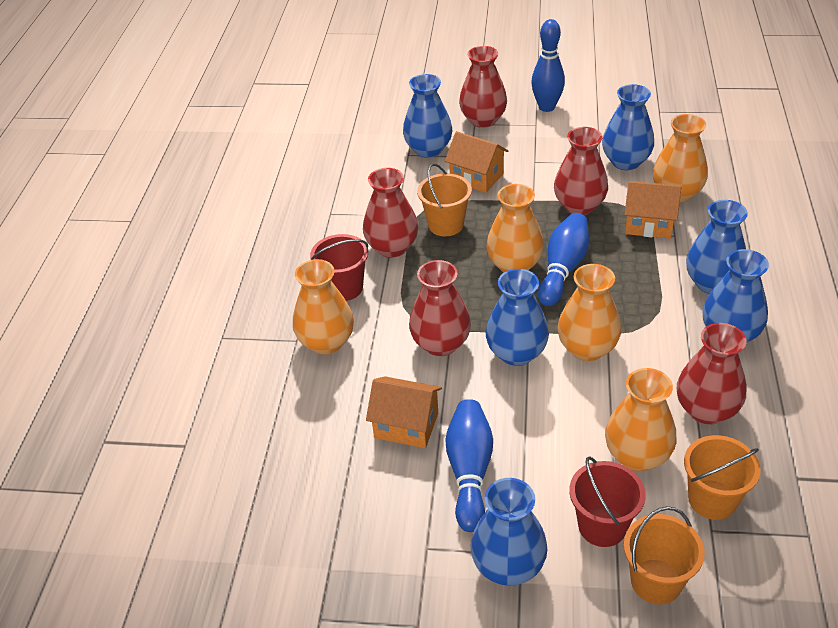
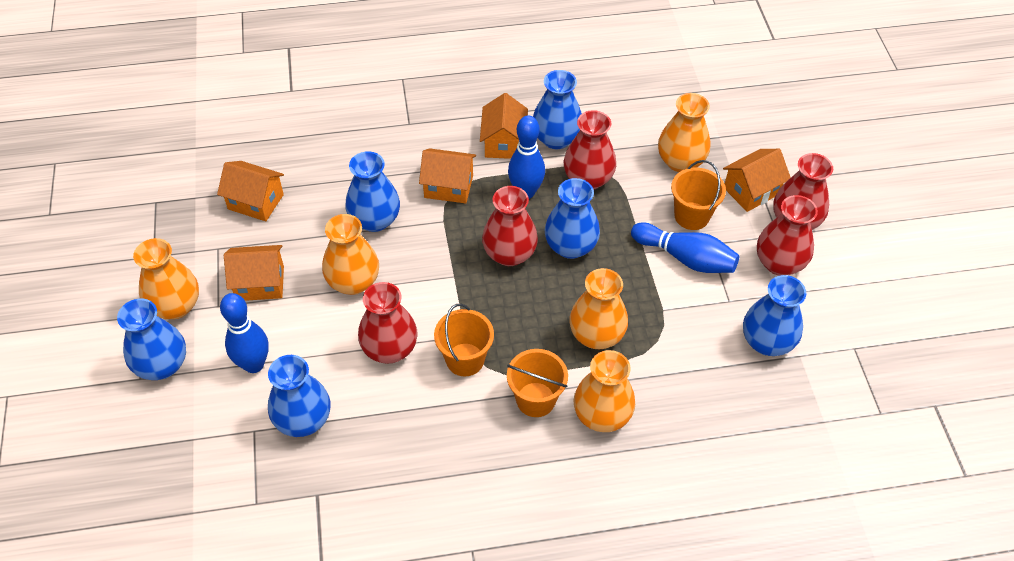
orange house: 3 -> 5
red bucket: 2 -> 0

